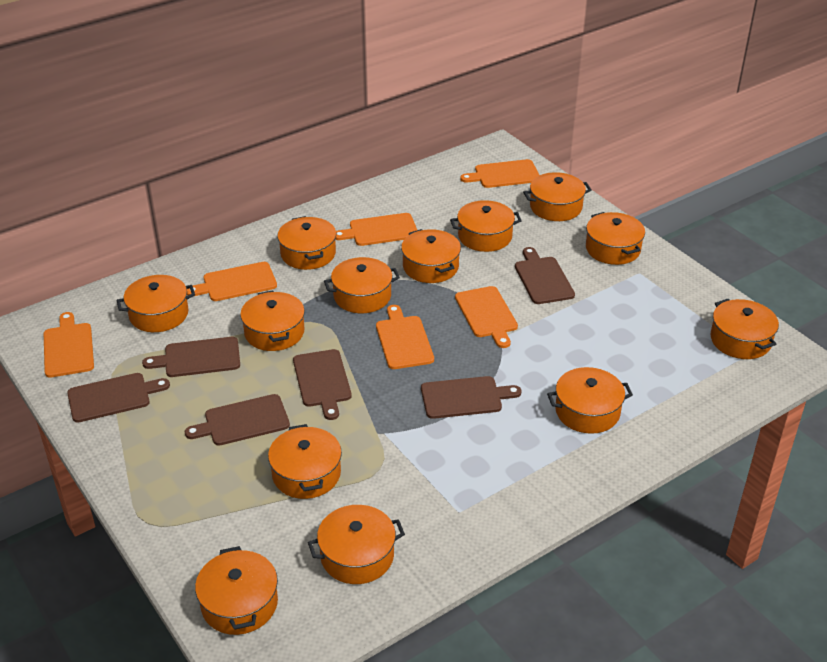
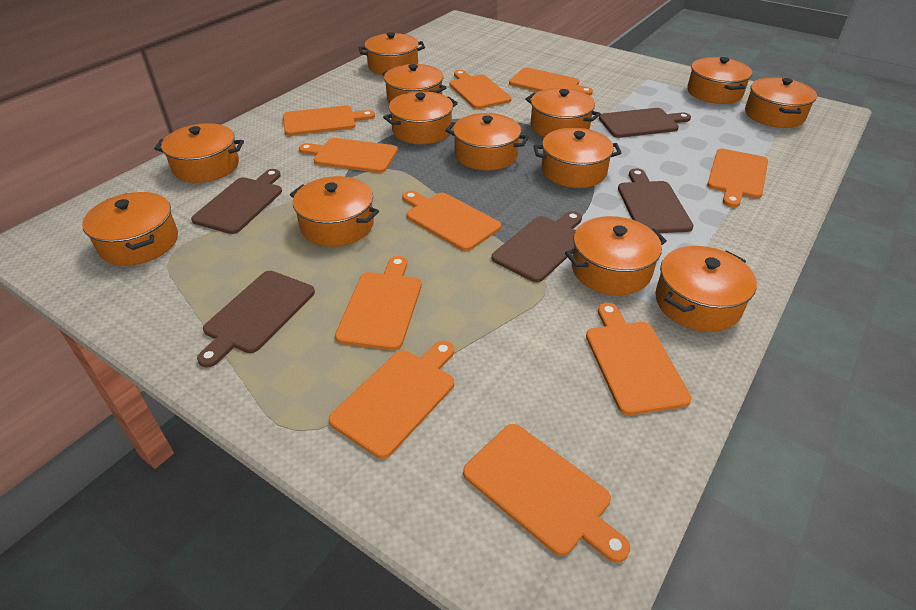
brown cutting board: 6 -> 5
orange cutting board: 6 -> 10

